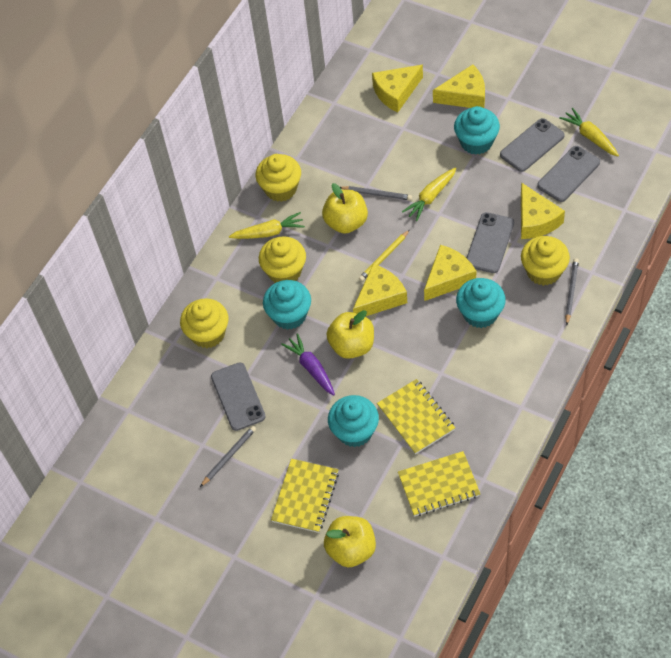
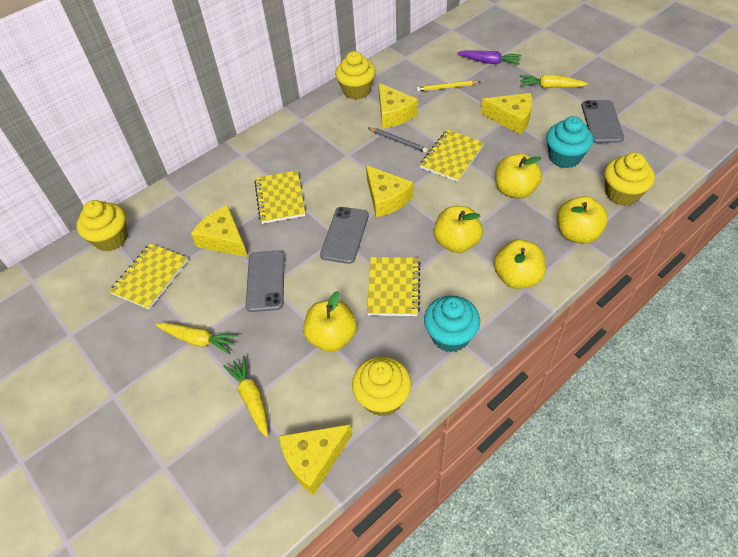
grey pencil: 3 -> 1
grey phone: 4 -> 3
turquoise cupcake: 4 -> 2
yellow apple: 3 -> 5
yellow notebook: 3 -> 4

